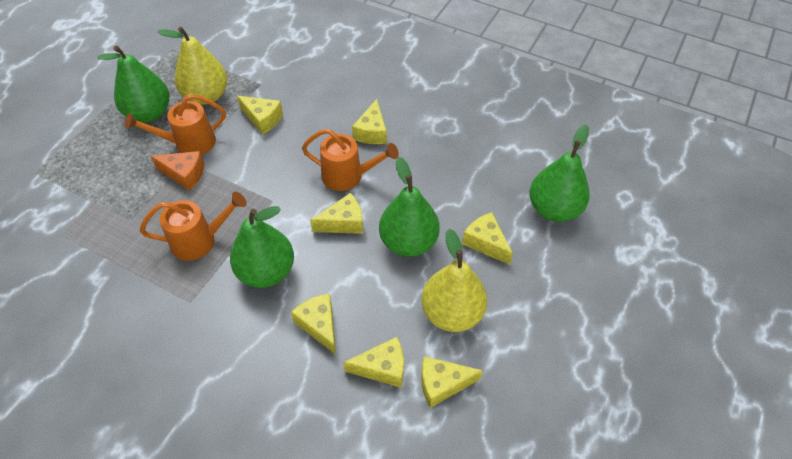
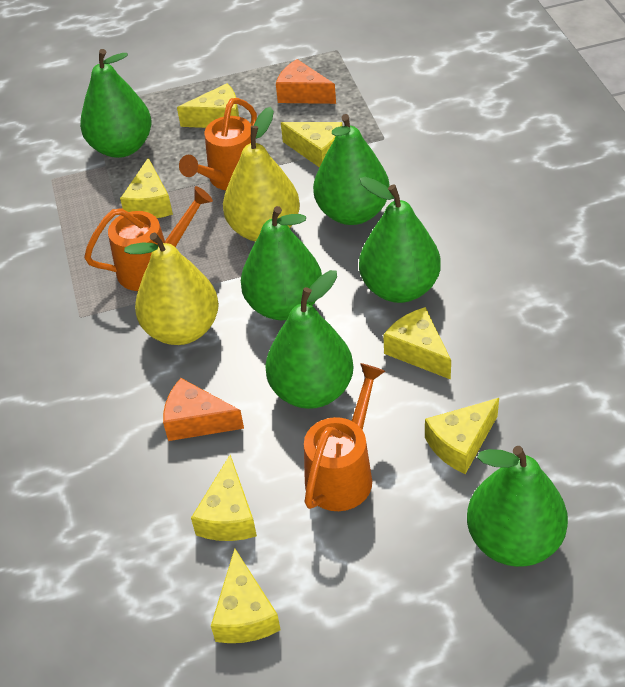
green pear: 4 -> 6
orange cheese: 1 -> 2

